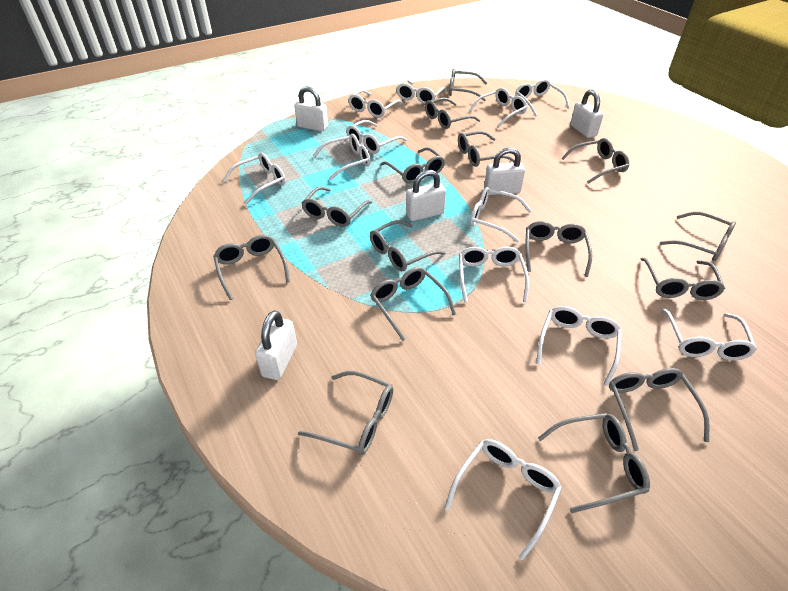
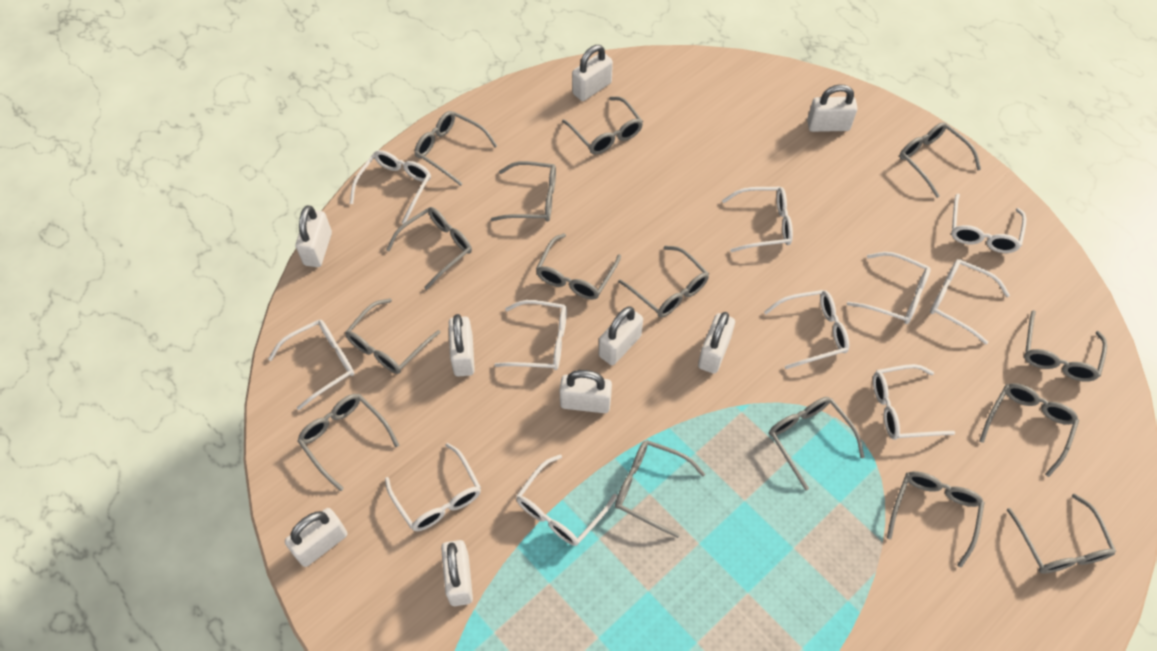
white glasses: 12 -> 11
white padlock: 5 -> 9

